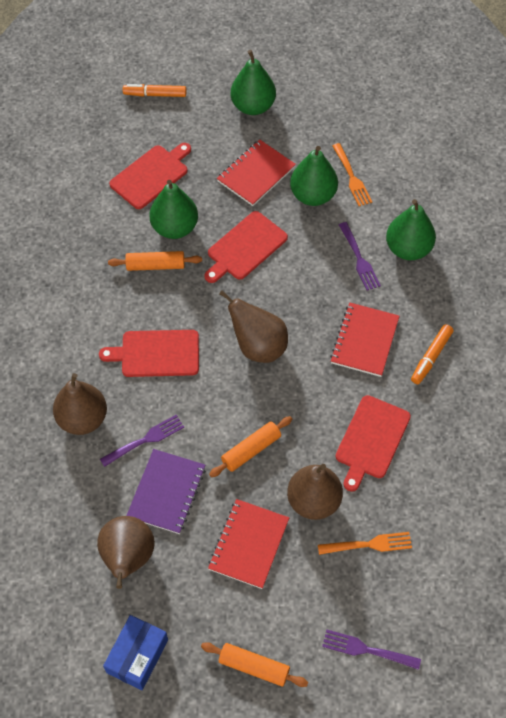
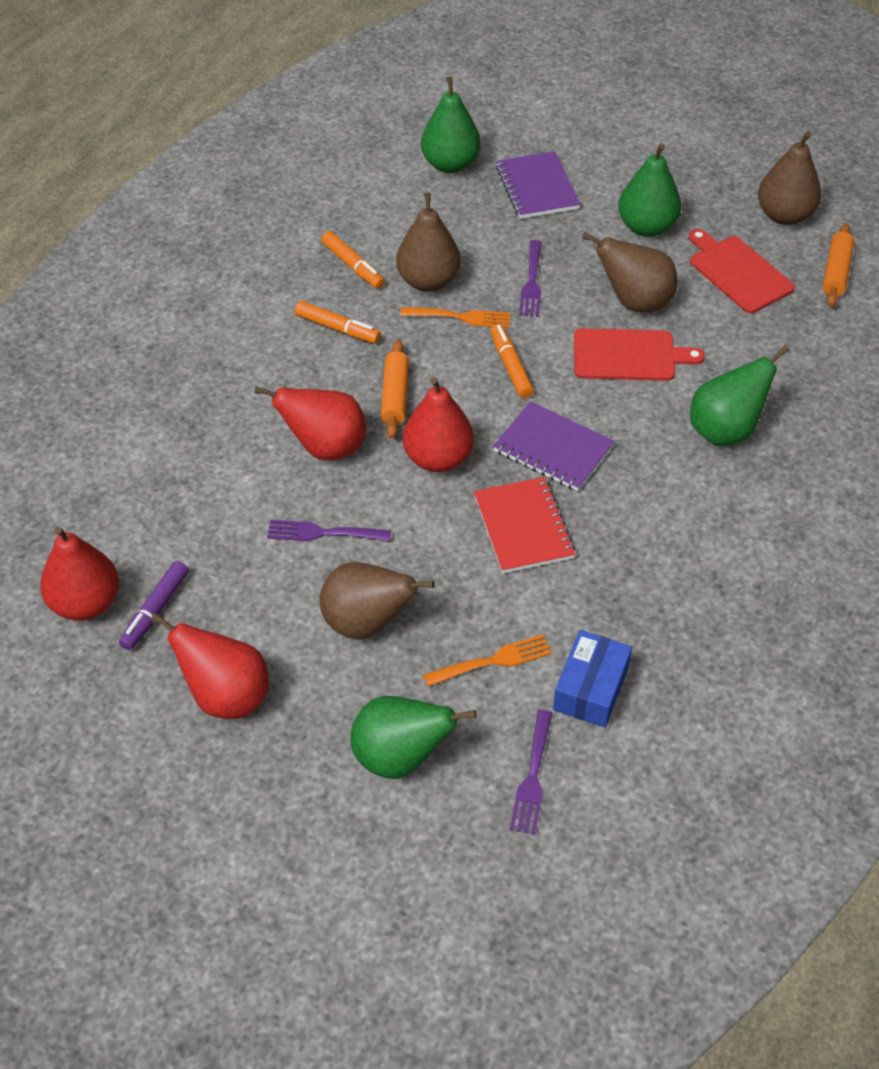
orange marker: 2 -> 3
orange rolling pin: 3 -> 2
purple marker: 0 -> 1
purple notebook: 1 -> 2
red cutting board: 4 -> 2
red notebook: 3 -> 1
red pear: 0 -> 4

